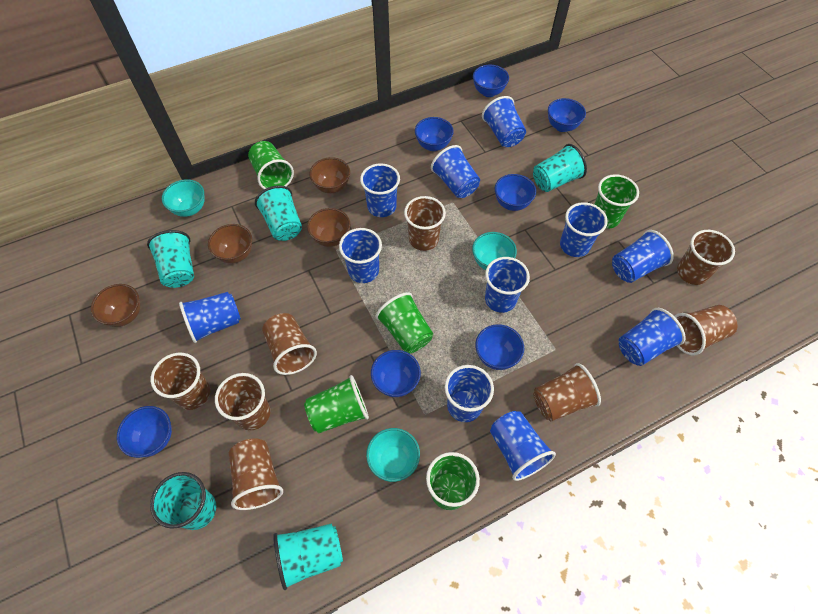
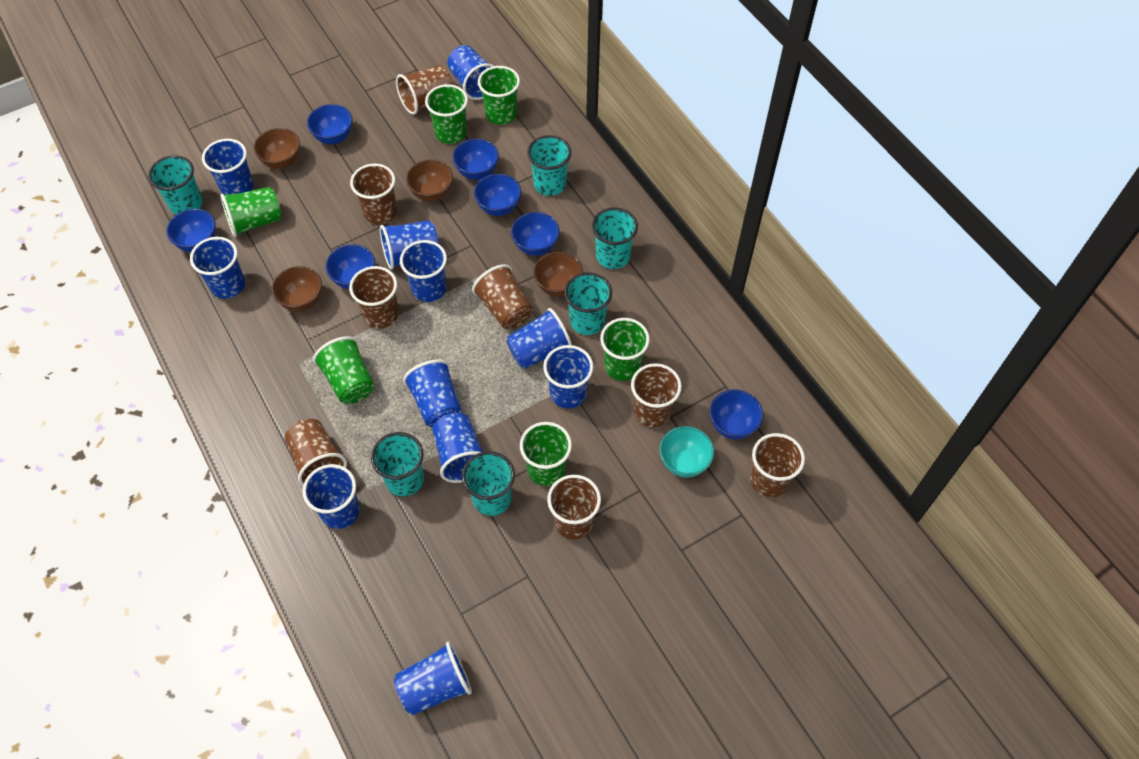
green cup: 5 -> 6
turquoise bowl: 3 -> 1
turquoise cup: 5 -> 6

